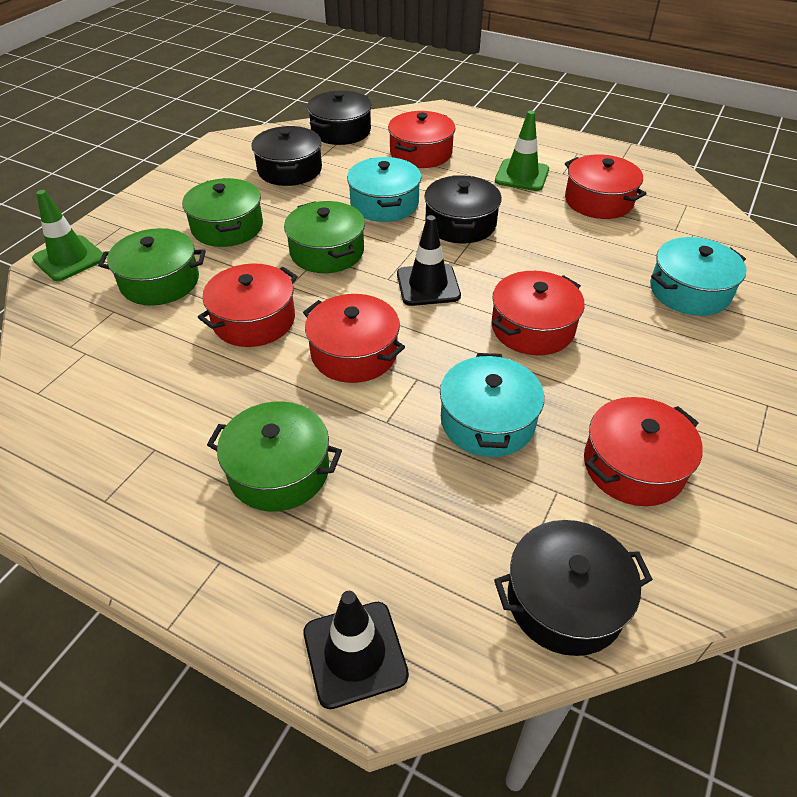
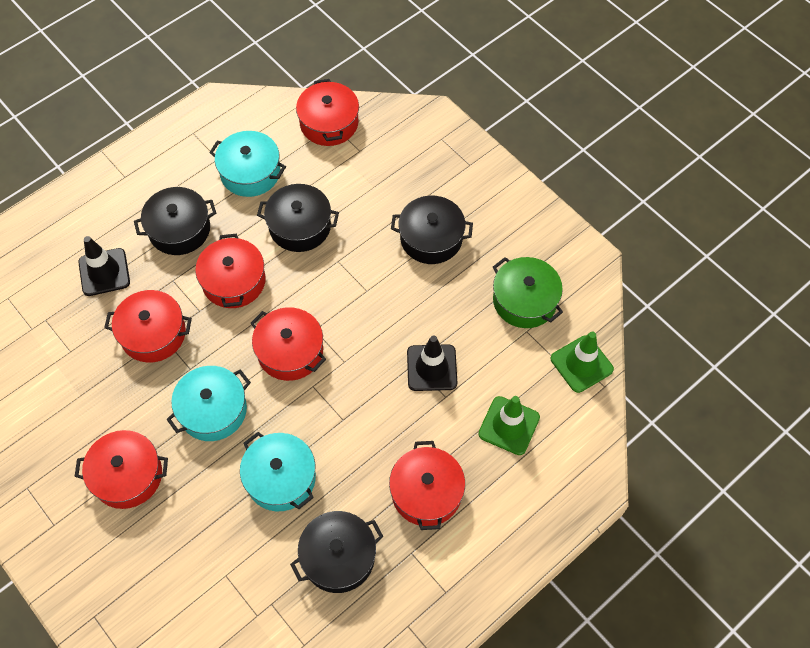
green pot: 4 -> 1

